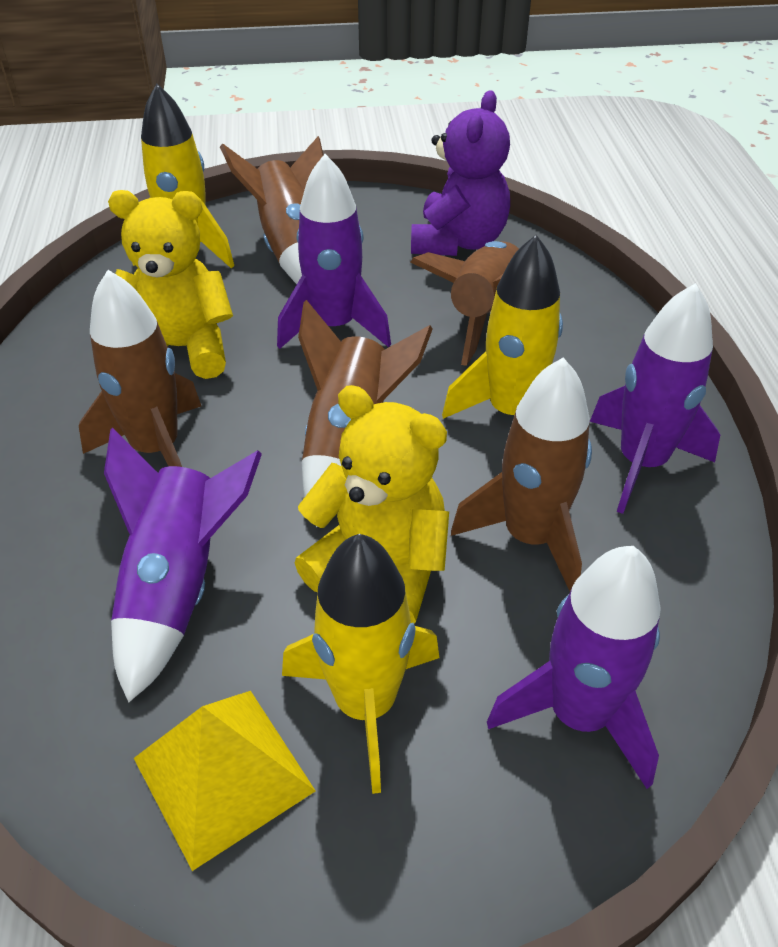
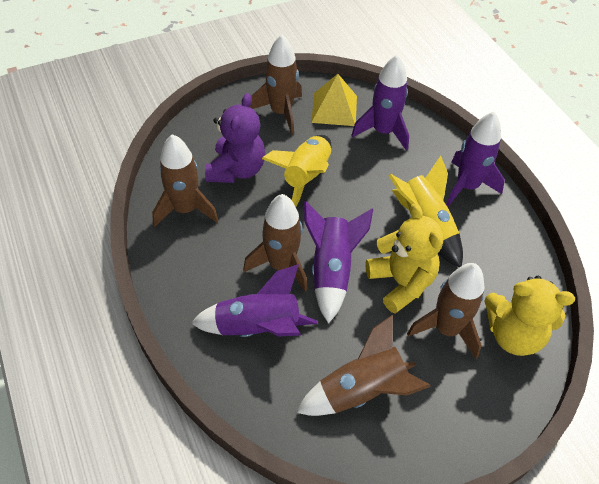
yellow rocket: 3 -> 2

